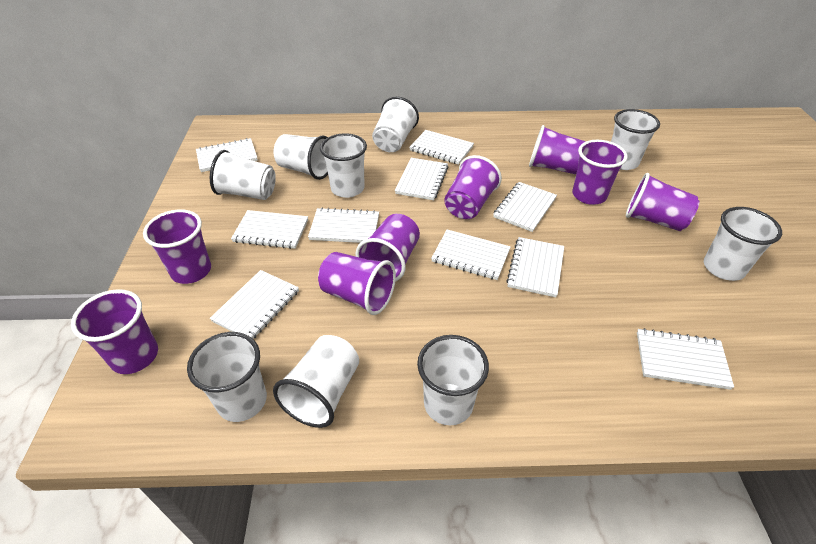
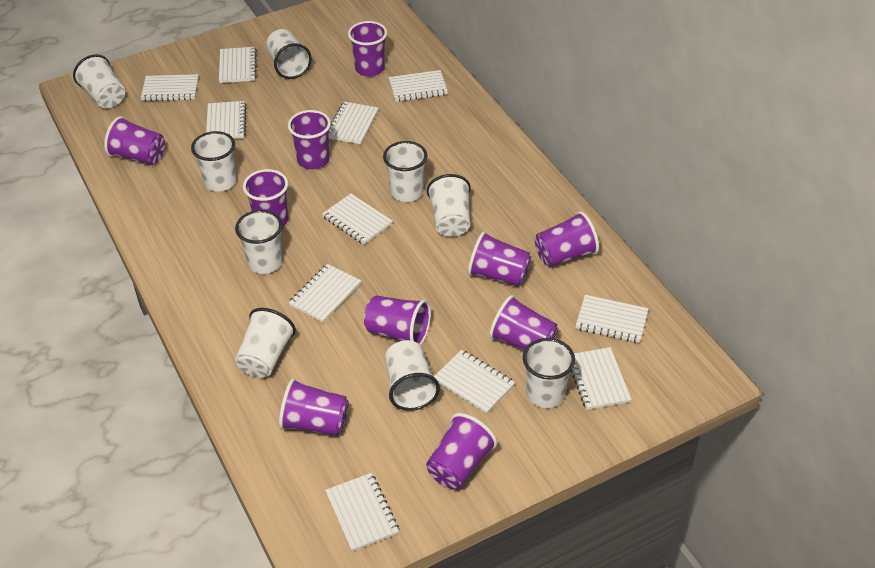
purple cup: 8 -> 10
white notebook: 10 -> 11

